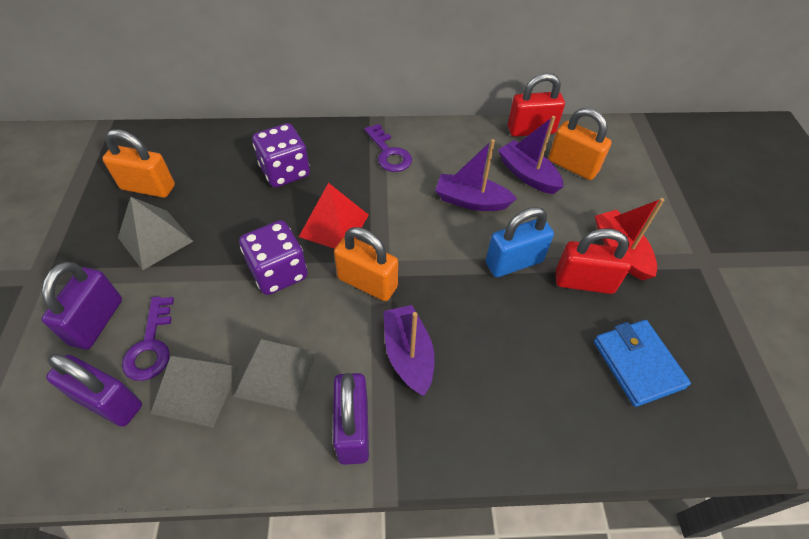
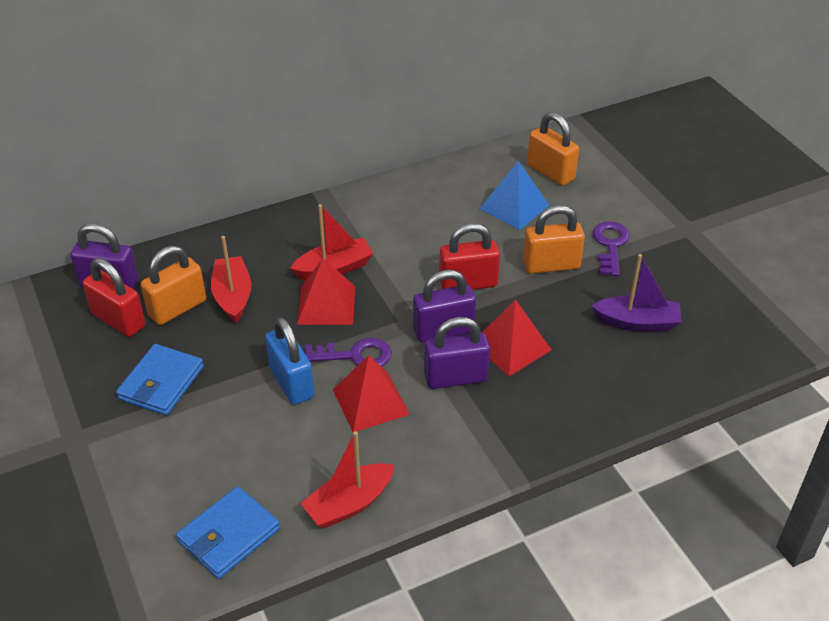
blue pyramid: 0 -> 1
blue wallet: 1 -> 2
grey pyramid: 3 -> 0
purple boat: 3 -> 1
purple dice: 2 -> 0
red boat: 1 -> 3
red pyramid: 1 -> 3

